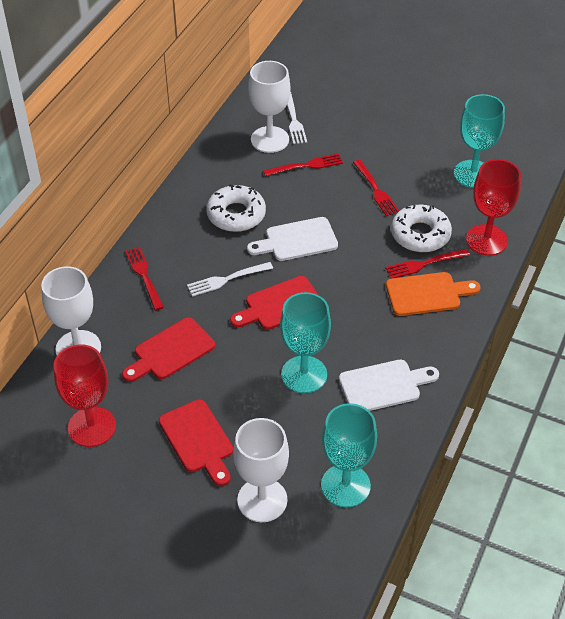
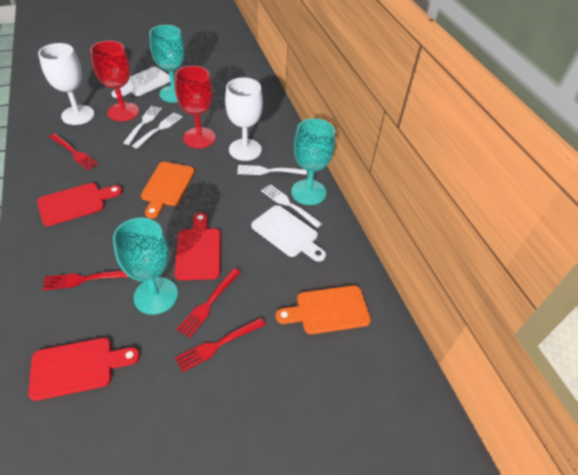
orange cutting board: 1 -> 2
white donut: 2 -> 0
white fork: 2 -> 4
white goblet: 3 -> 2

